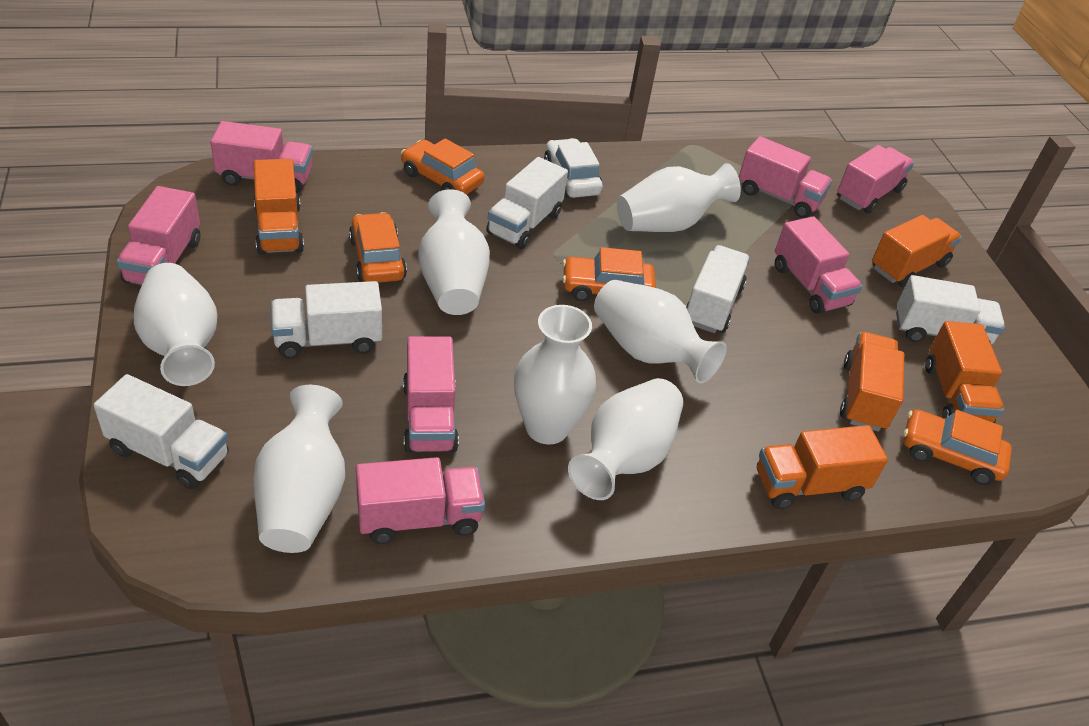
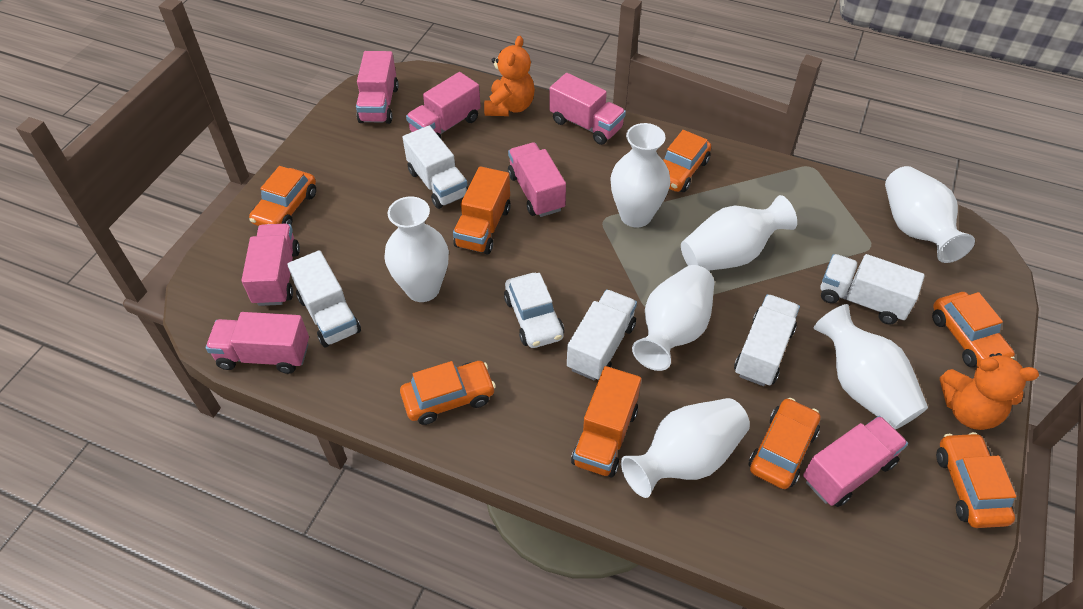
orange car: 4 -> 6
orange teddy bear: 0 -> 2
orange truck: 5 -> 2

